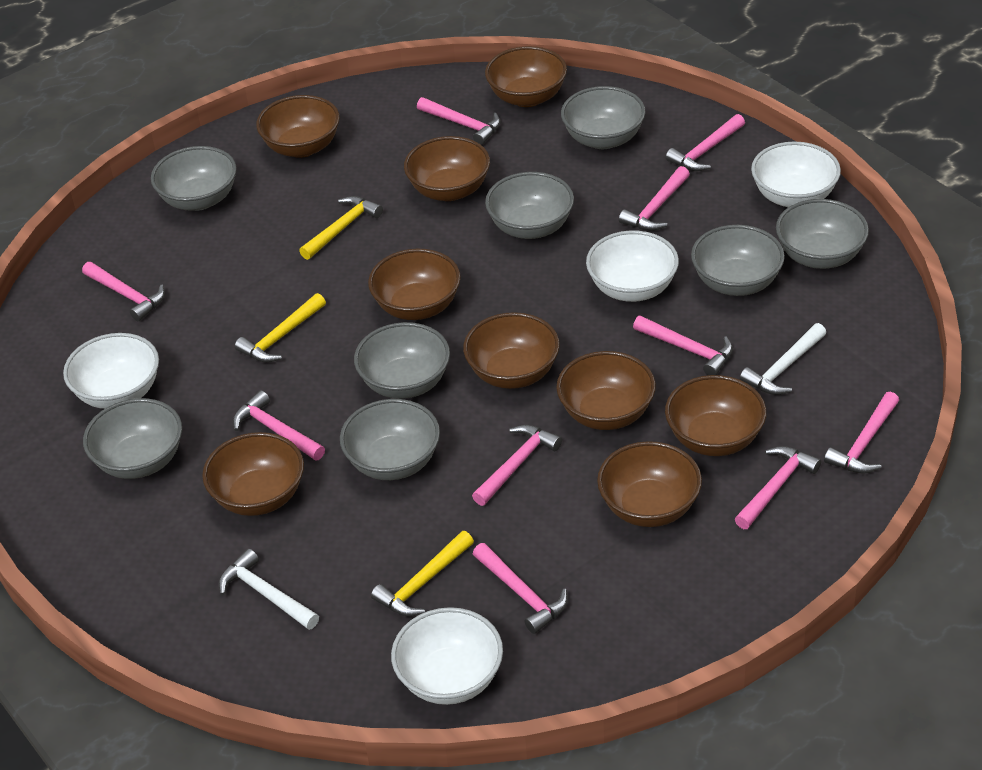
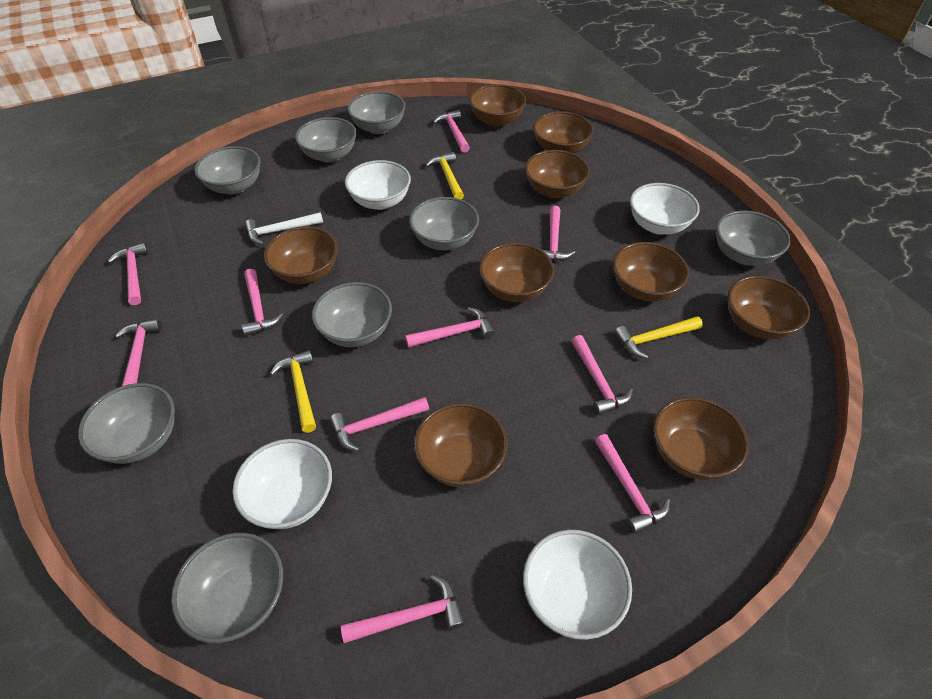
white hammer: 2 -> 1

